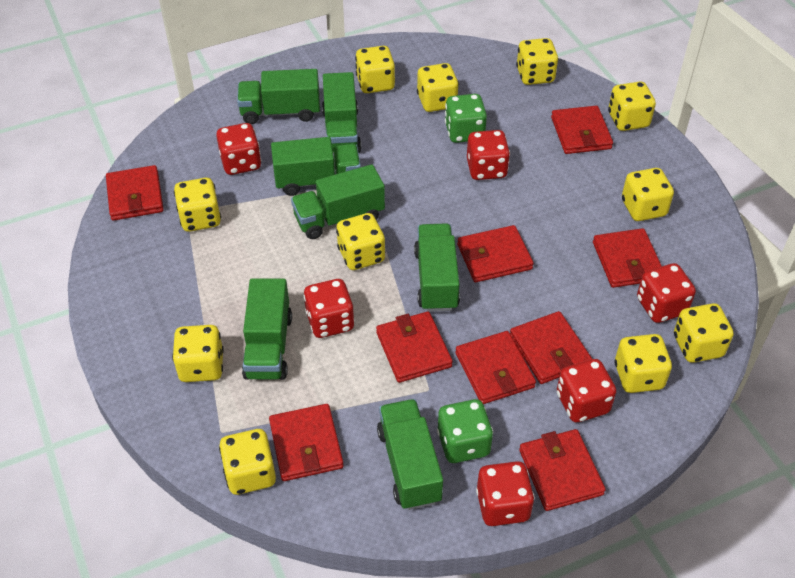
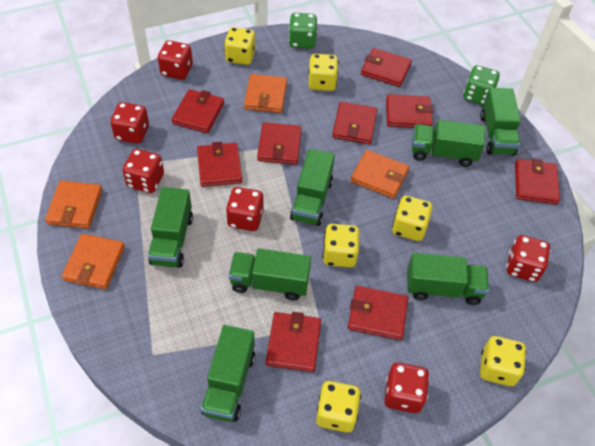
orange wallet: 0 -> 4
yellow dice: 11 -> 6

